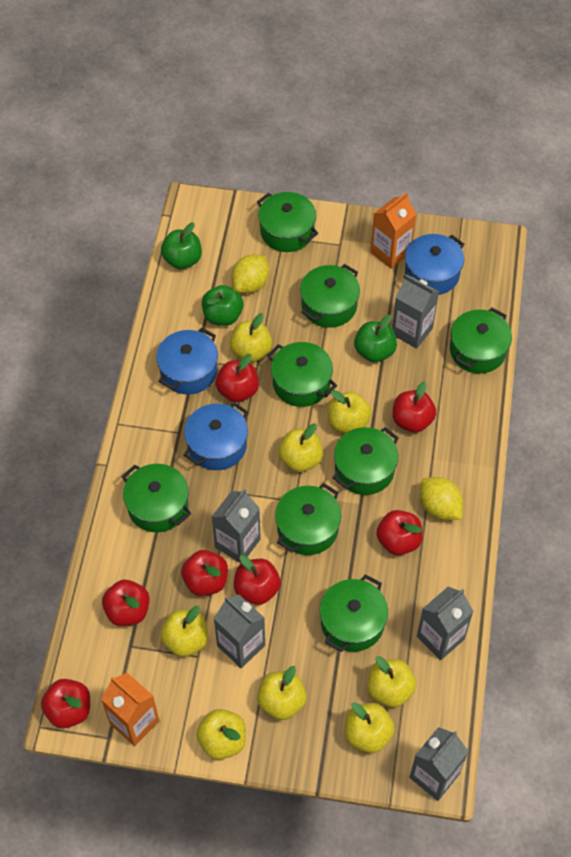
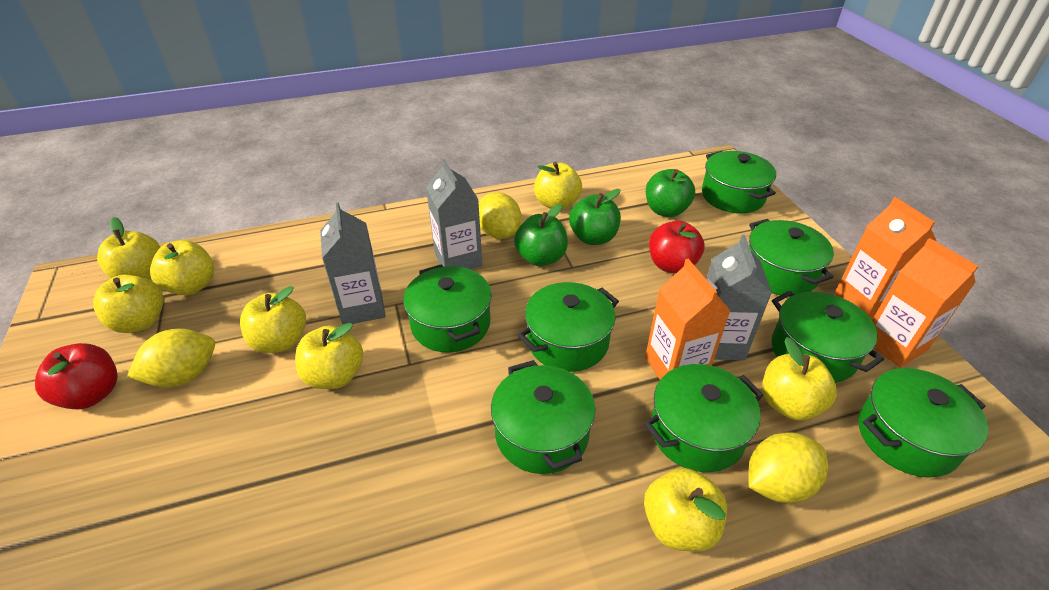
blue pot: 3 -> 0
grey carton: 5 -> 3
orange carton: 2 -> 3
red apple: 7 -> 2
yellow lemon: 2 -> 3

